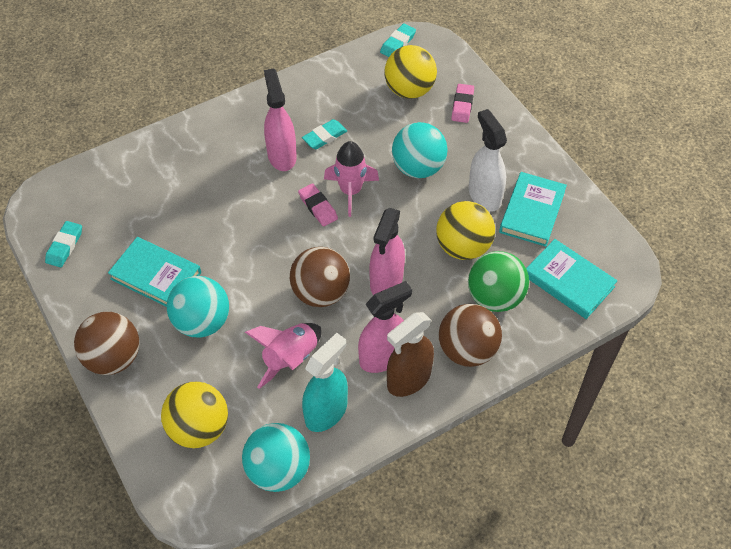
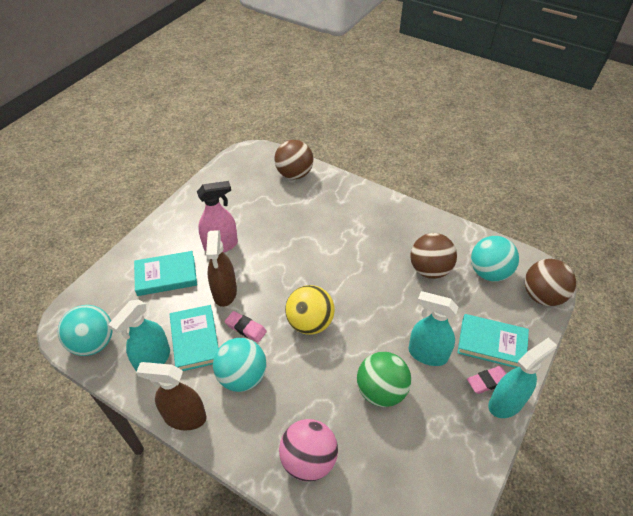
brown spray bottle: 1 -> 2
pink ball: 0 -> 1
pink rocket: 2 -> 0
pink spray bottle: 3 -> 1
turquoise eraser: 3 -> 0
turquoise spray bottle: 1 -> 3
white spray bottle: 1 -> 0
yellow ball: 3 -> 1

